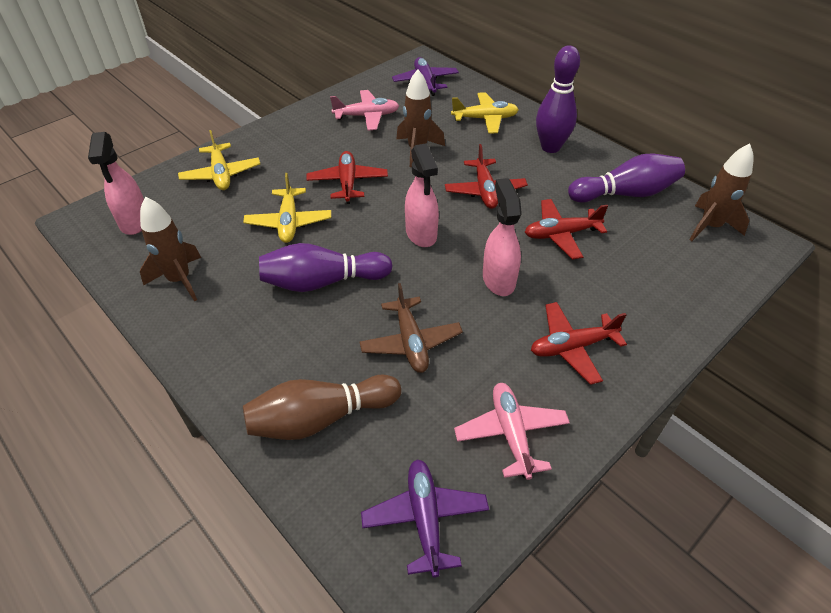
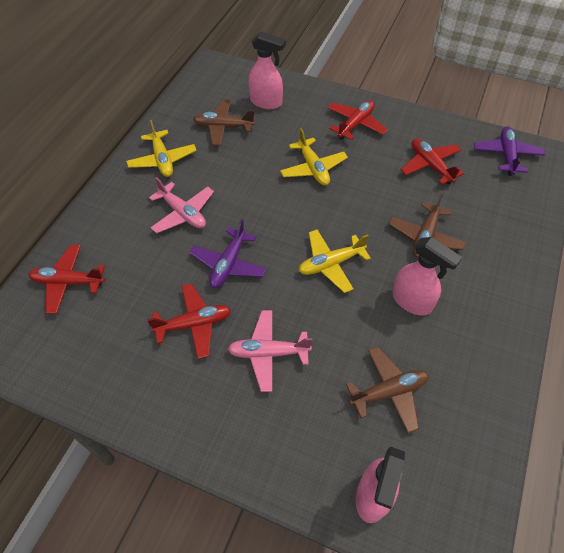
brown bowling pin: 1 -> 0
brown plane: 1 -> 3
brown rocket: 3 -> 0
purple bowling pin: 3 -> 0

